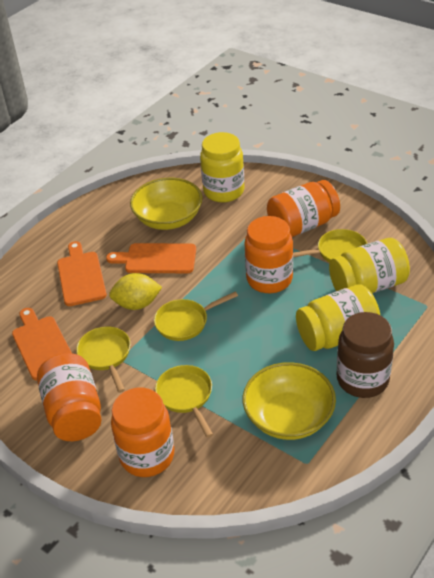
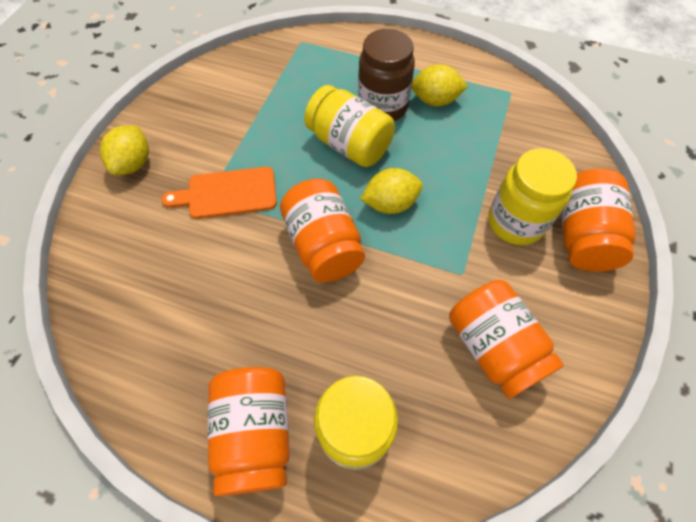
orange cutting board: 3 -> 1
yellow bowl: 2 -> 0
yellow lemon: 1 -> 3
yellow pan: 4 -> 0

